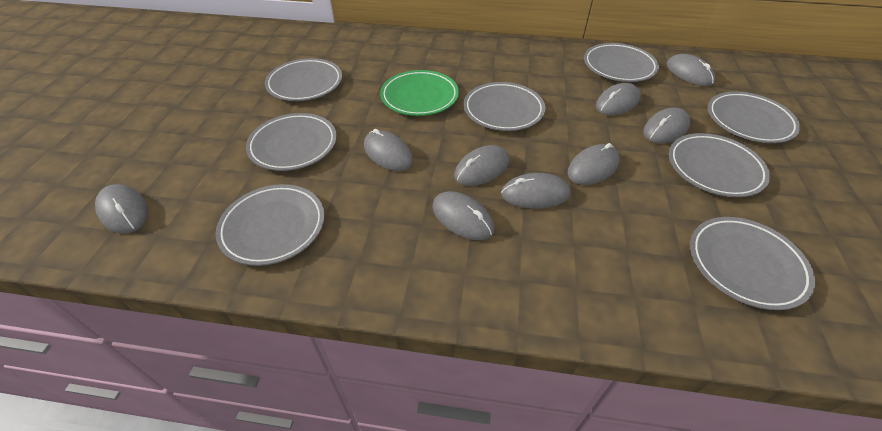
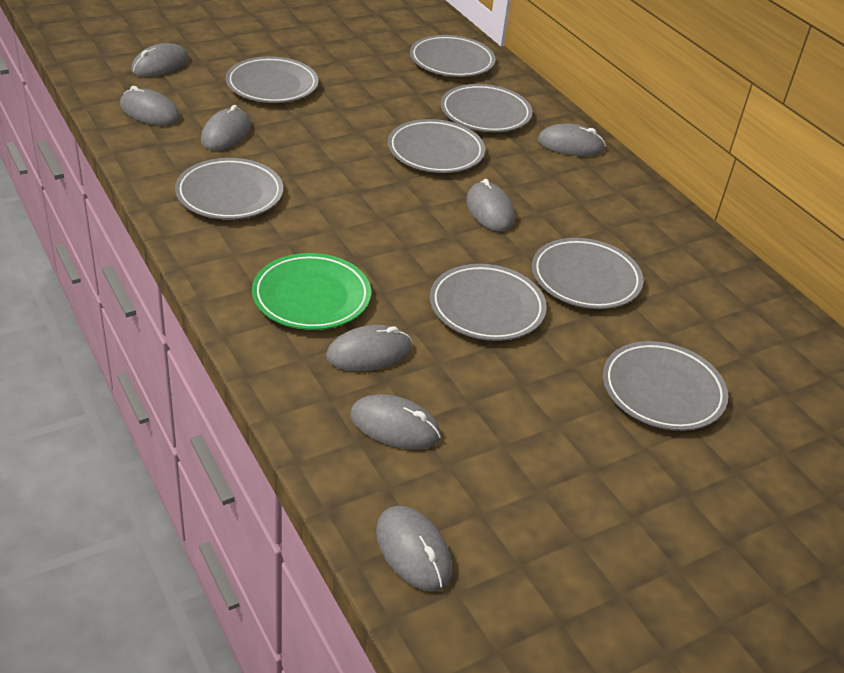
grey mouse: 9 -> 8

